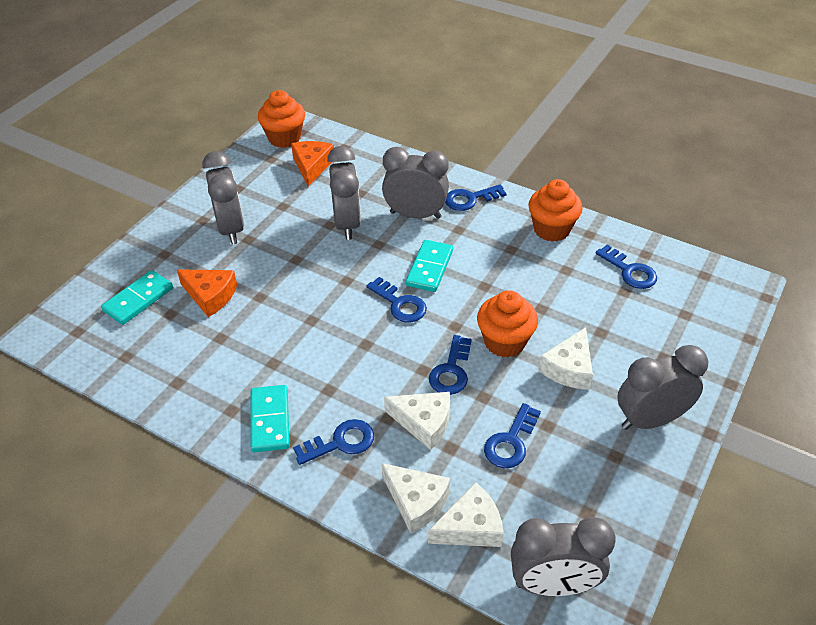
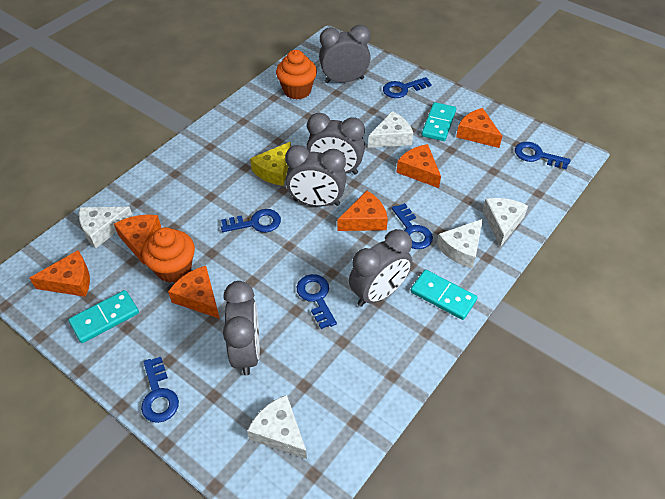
orange cheese: 2 -> 6
orange cupcake: 3 -> 2
white cheese: 4 -> 5
yellow cheese: 0 -> 1

